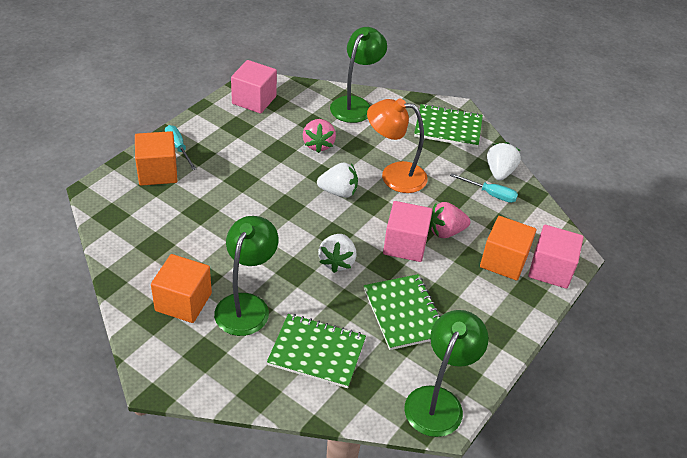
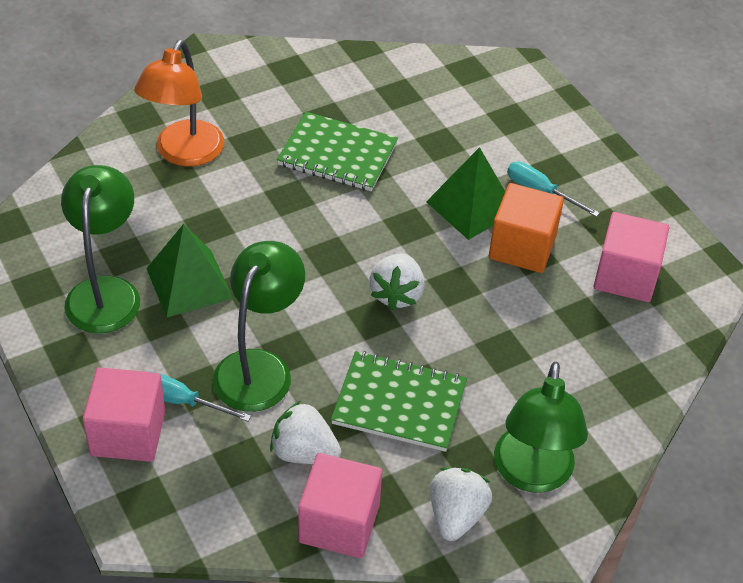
green notebook: 3 -> 2
green pyramid: 0 -> 2
orange cube: 3 -> 1
pink strawberry: 2 -> 0

